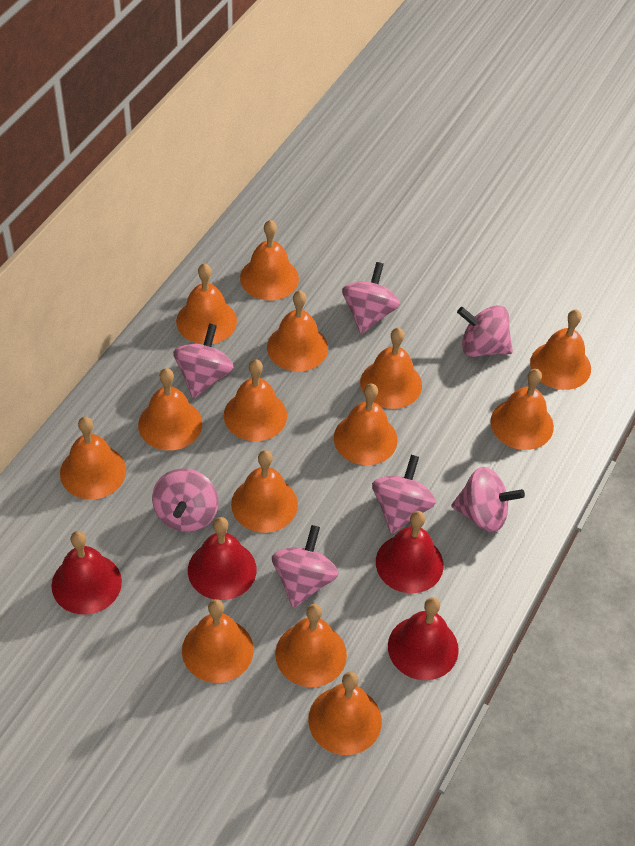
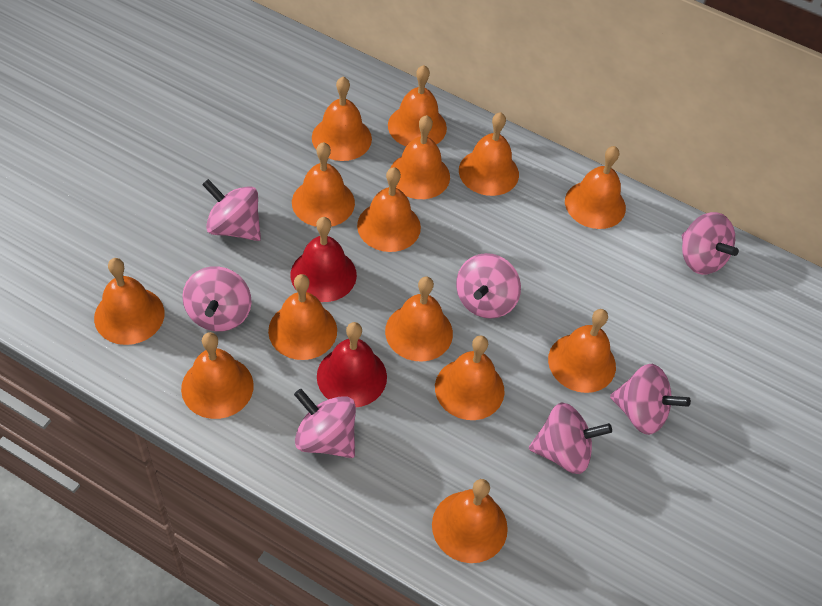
red bell: 4 -> 2

